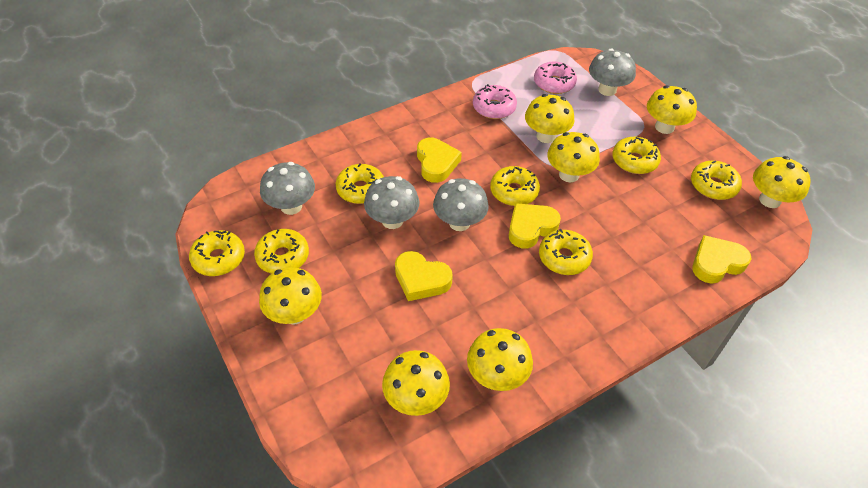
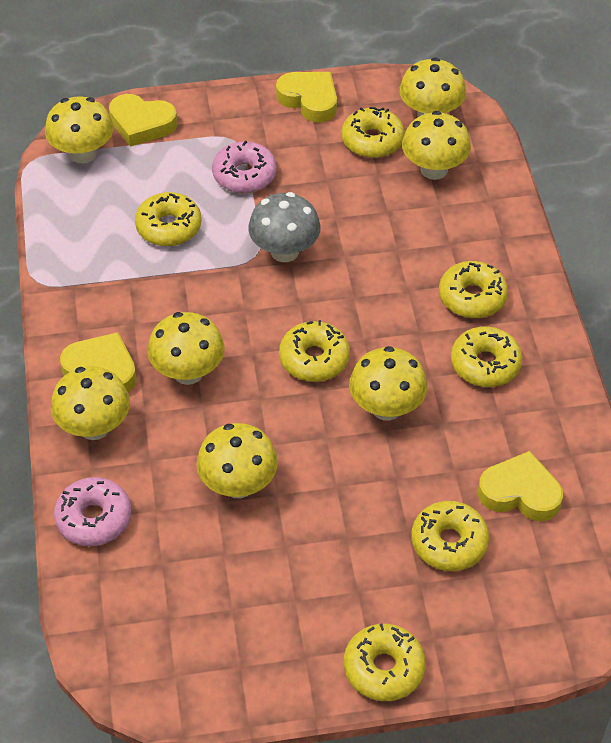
grey mushroom: 4 -> 1

